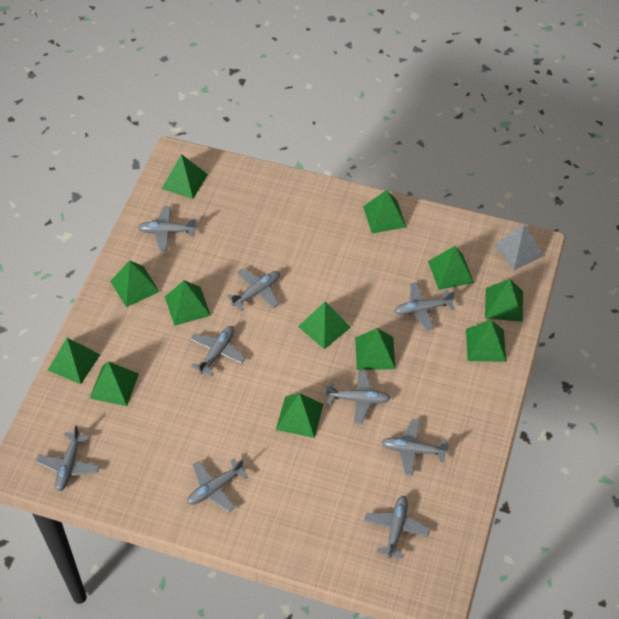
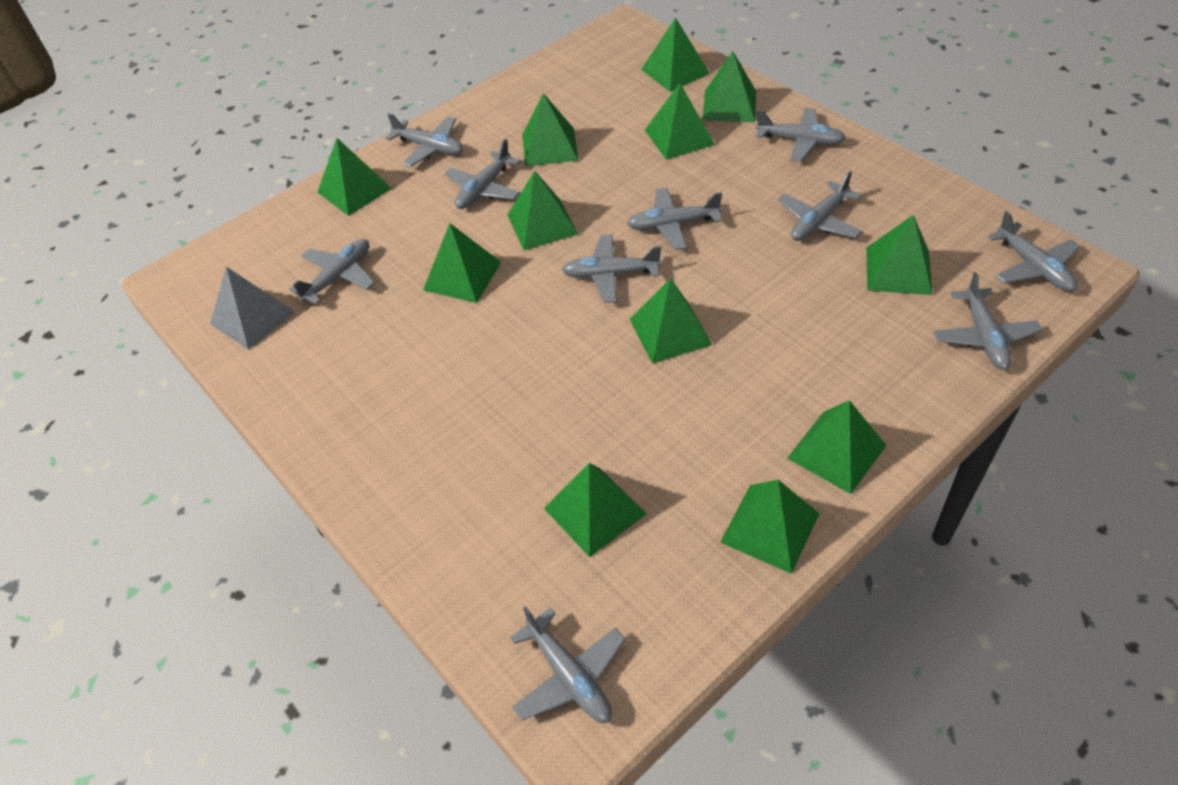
grey plane: 9 -> 10

